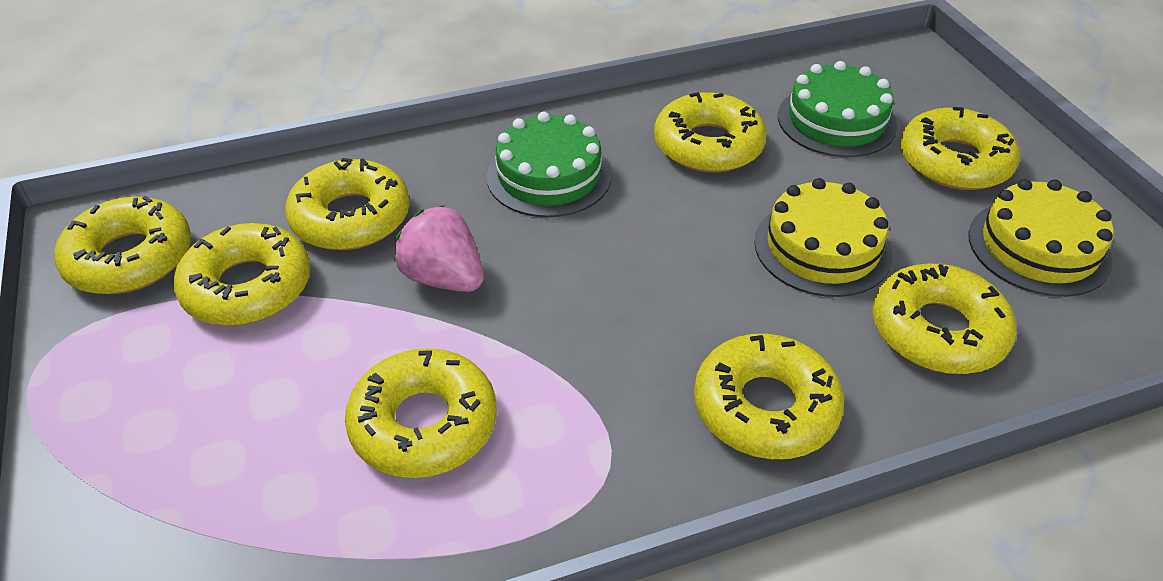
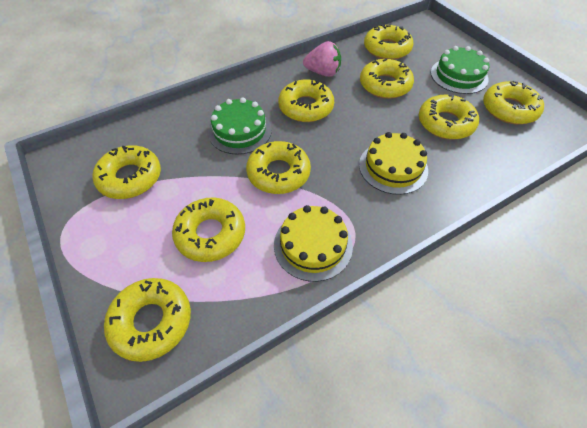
yellow donut: 8 -> 9

